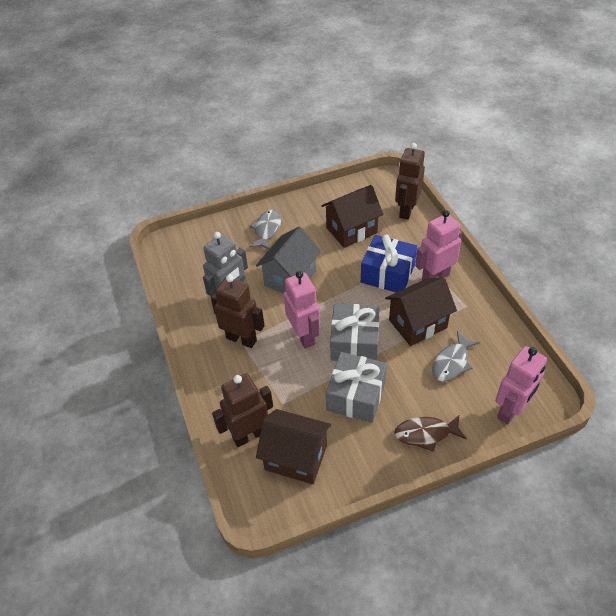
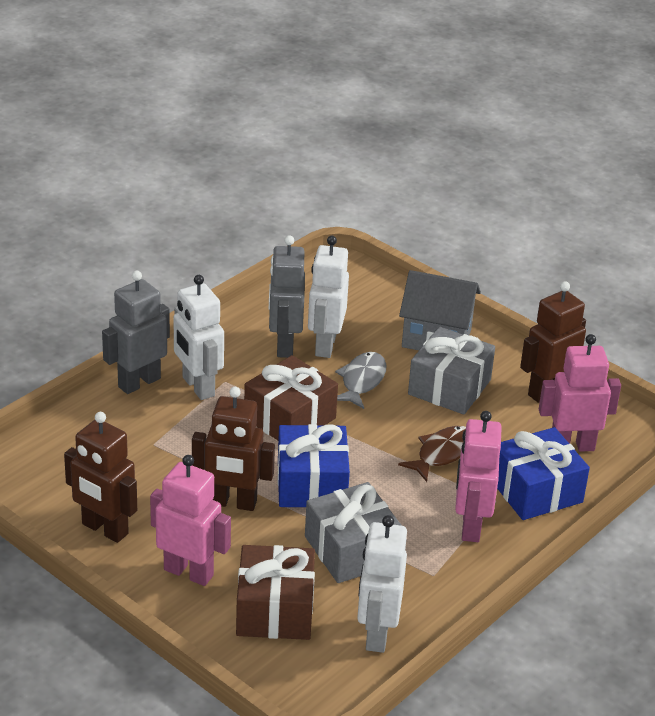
blue gift: 1 -> 2
brown gift: 0 -> 2
brown house: 3 -> 0
grey fish: 2 -> 1
grey robot: 1 -> 2
white robot: 0 -> 3

